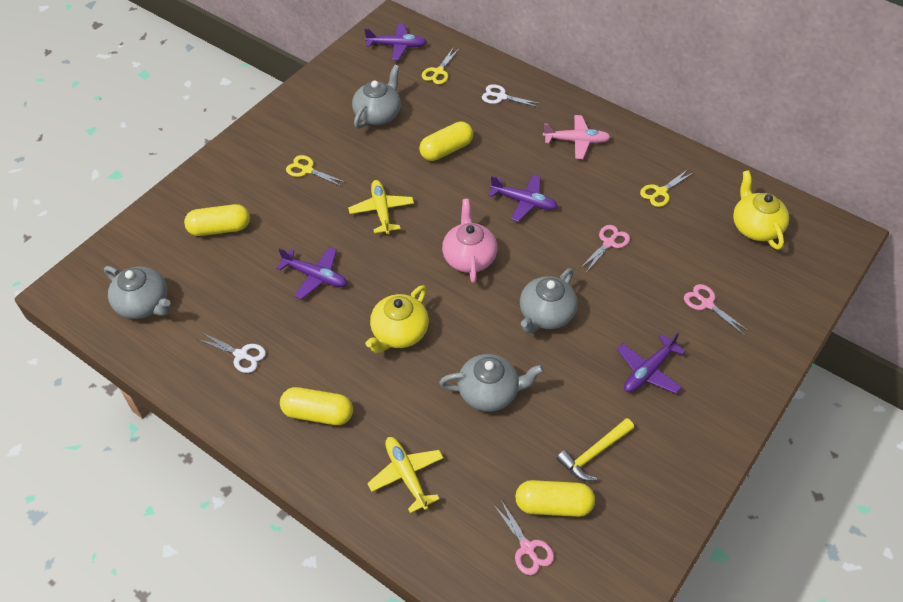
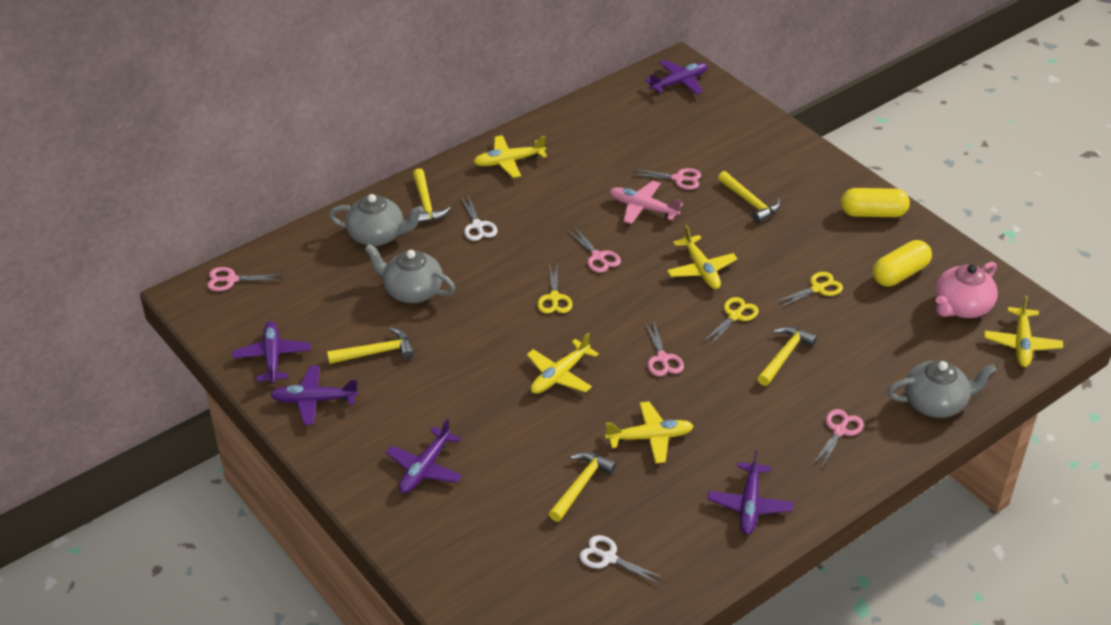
grey teapot: 4 -> 3
pink scissors: 3 -> 5
purple plane: 4 -> 5
yellow capsule: 4 -> 2
yellow hammer: 1 -> 5
yellow plane: 2 -> 5
yellow teapot: 2 -> 0

